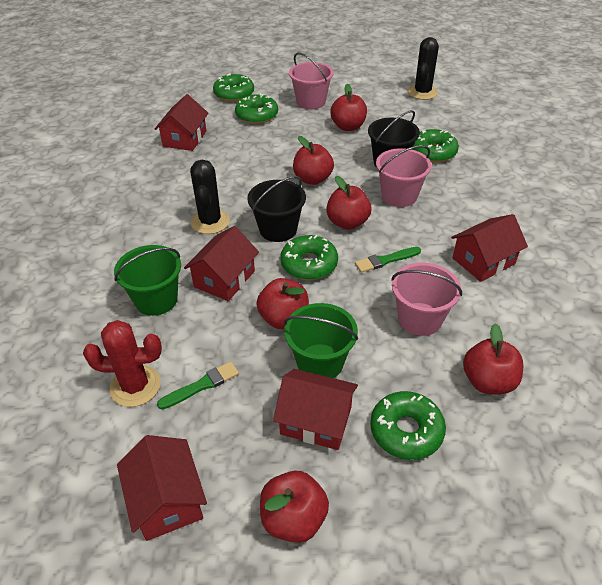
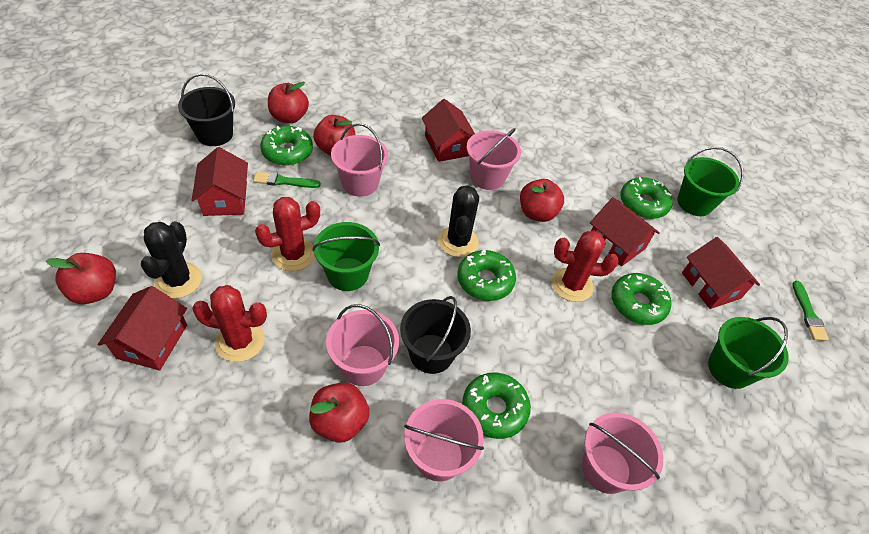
green bucket: 2 -> 3
pink bucket: 3 -> 5
red apple: 6 -> 5
red cactus: 1 -> 3

